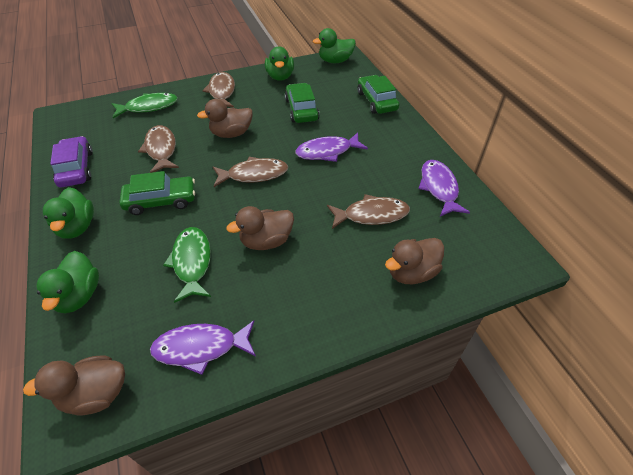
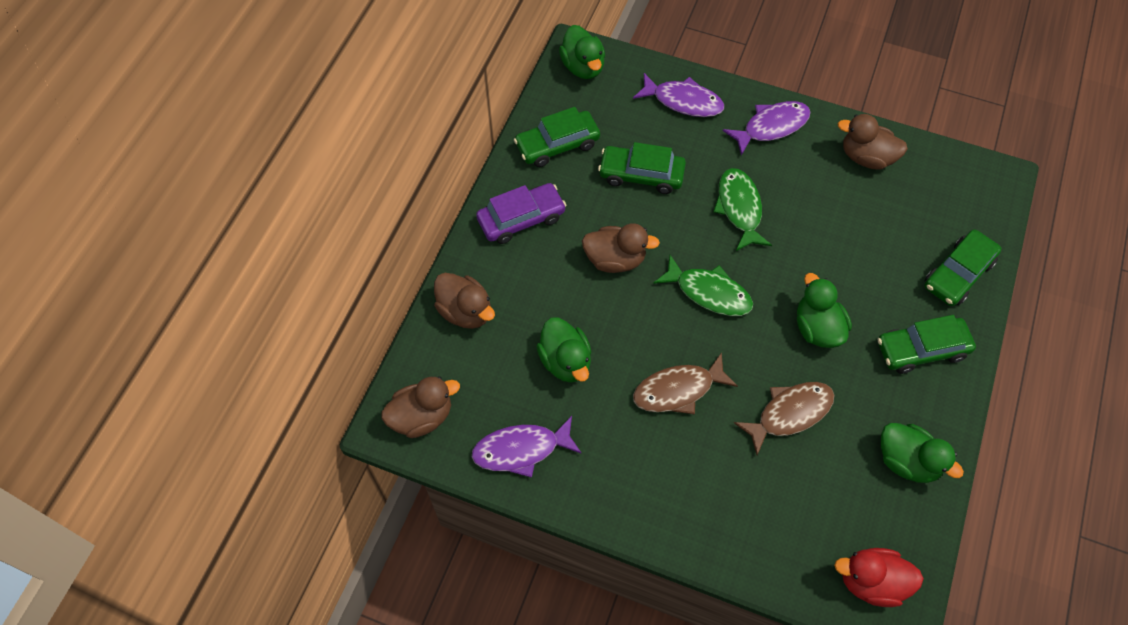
brown fish: 4 -> 2
green car: 3 -> 4
red duck: 0 -> 1

